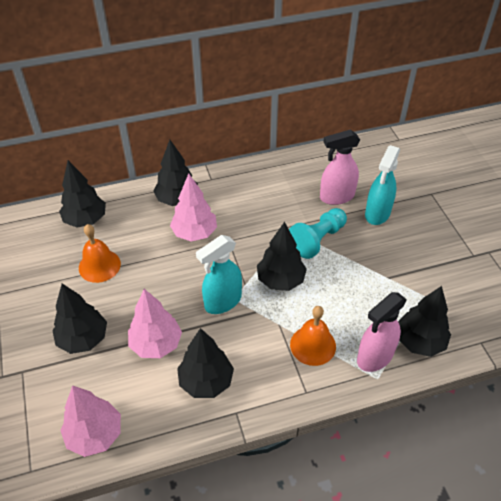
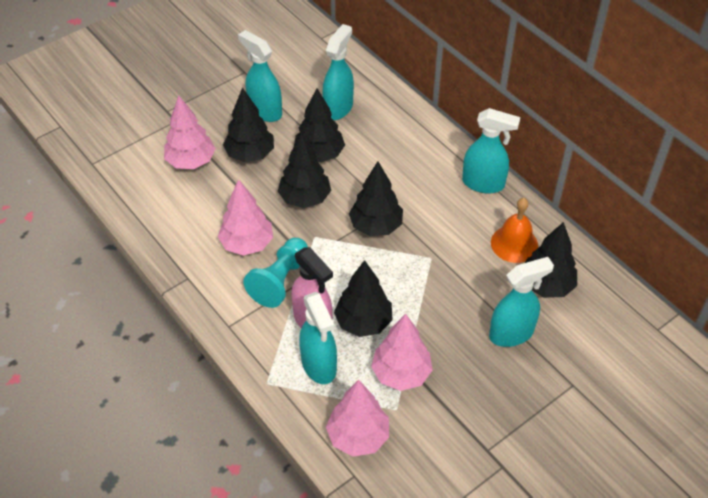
orange bell: 2 -> 1
pink spray bottle: 2 -> 1
pink tree: 3 -> 4
turquoise spray bottle: 2 -> 5

